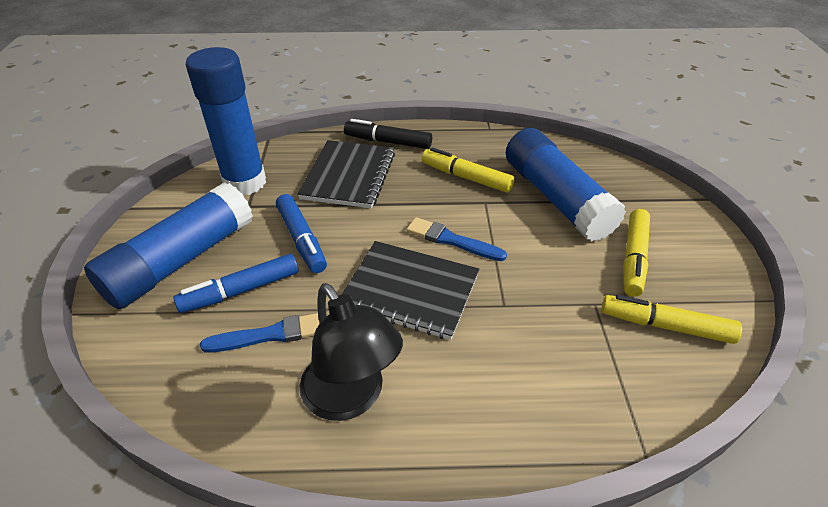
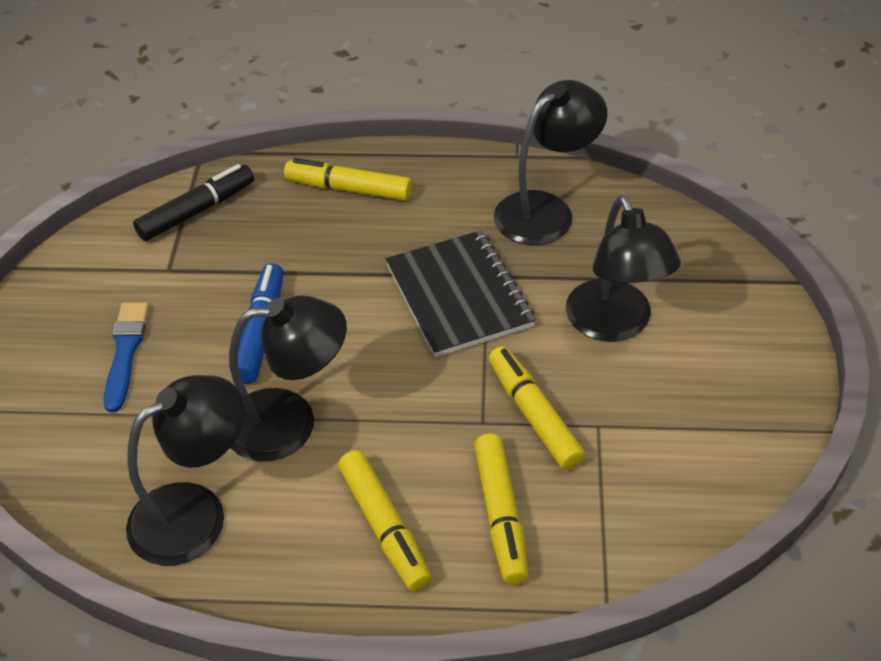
black lamp: 1 -> 4
black notebook: 2 -> 1
blue brush: 2 -> 1
blue glue stick: 3 -> 0
blue marker: 2 -> 1
yellow marker: 3 -> 4

